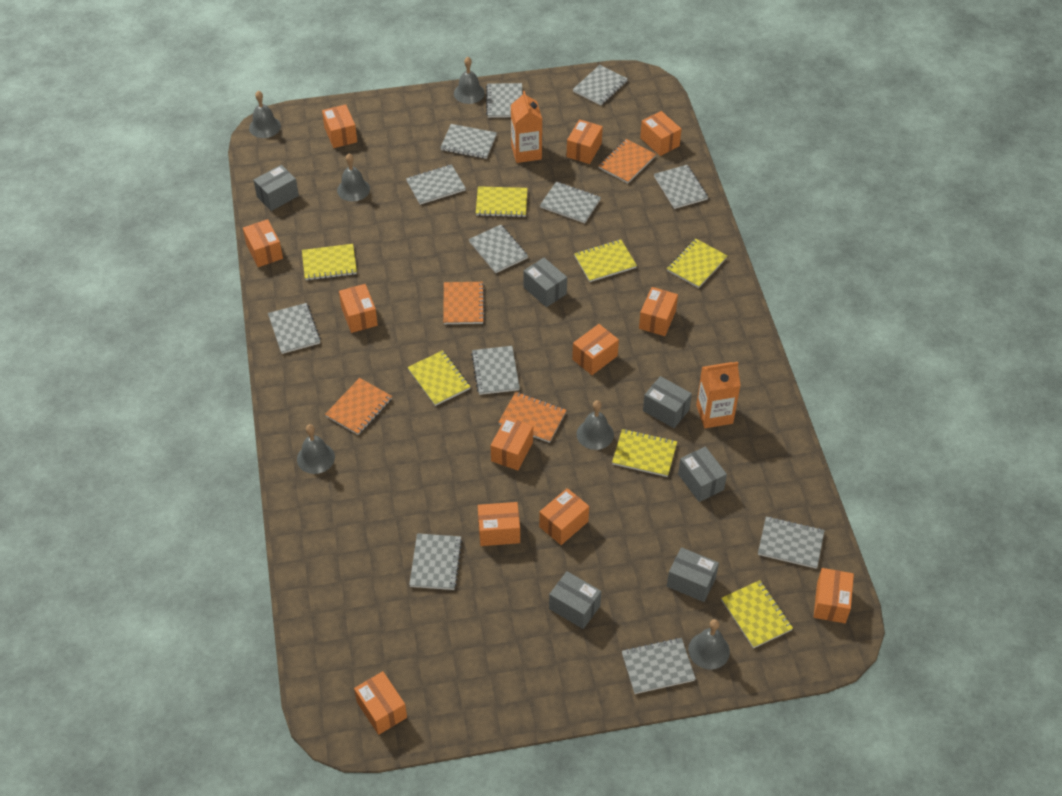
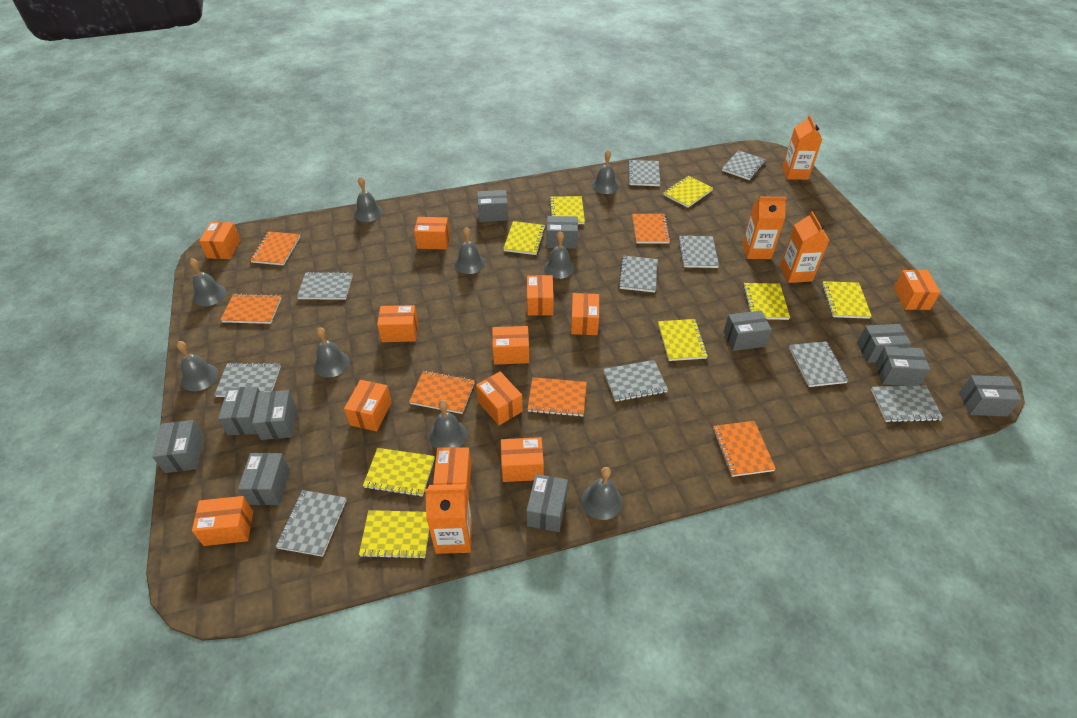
grey bell: 6 -> 9
grey box: 6 -> 11
grey notebook: 12 -> 10
orange carton: 2 -> 4
orange notebook: 4 -> 6
yellow notebook: 7 -> 8

